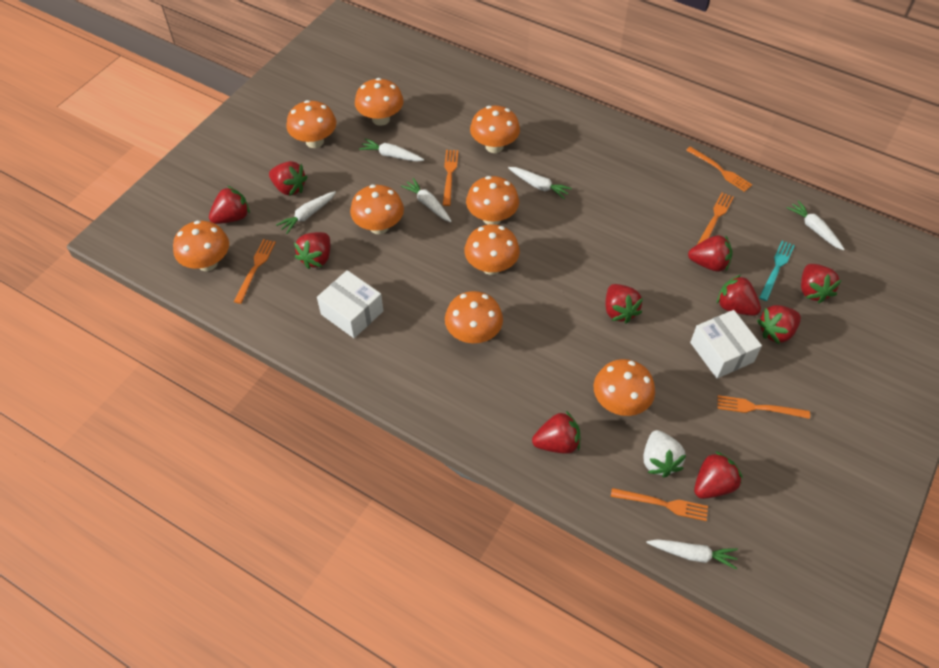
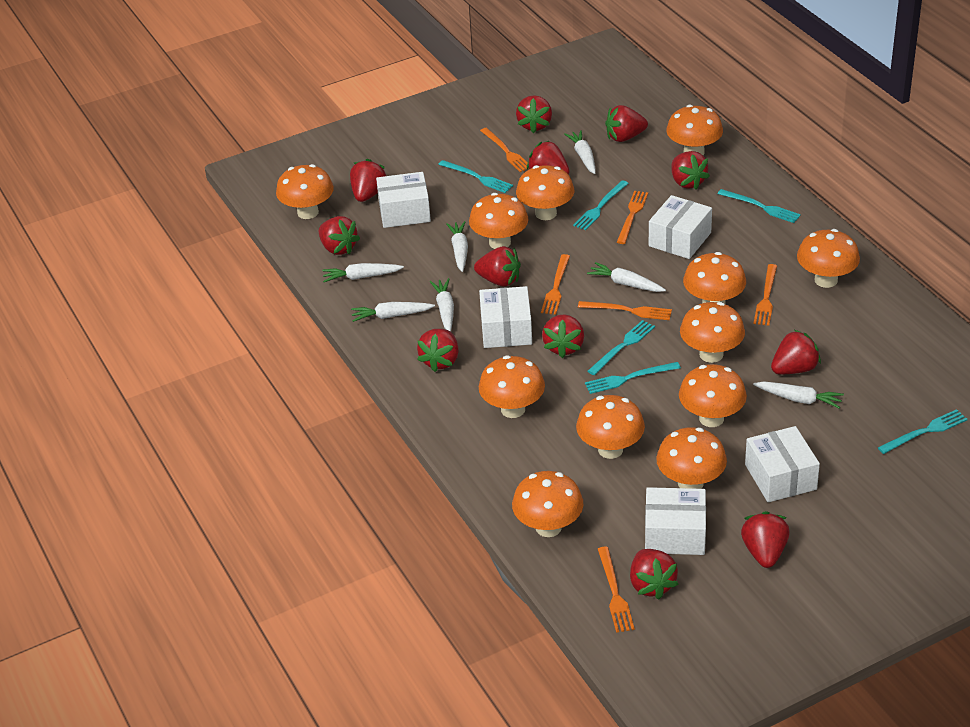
orange mushroom: 9 -> 12
red strawberry: 10 -> 12
turquoise fork: 1 -> 6
white box: 2 -> 5
white carrot: 6 -> 7
white strawberry: 1 -> 0

